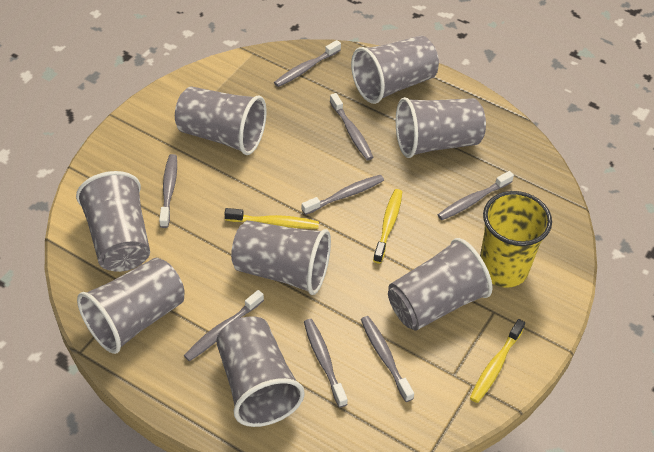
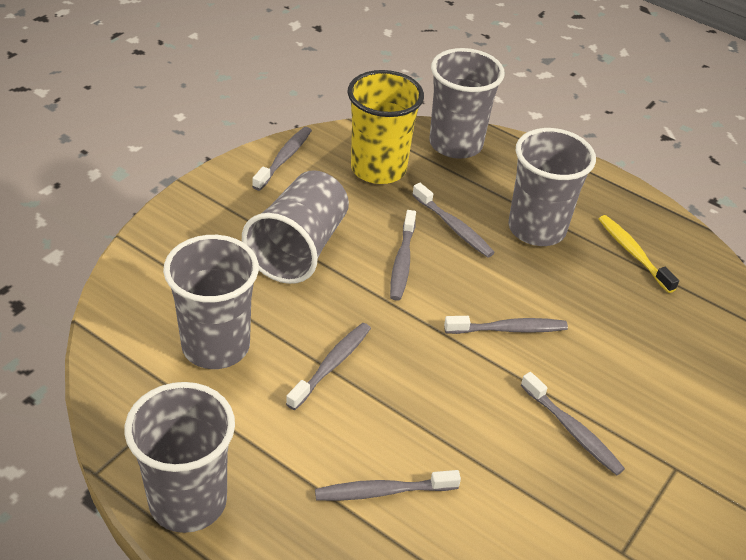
grey cup: 8 -> 5
grey toothbrush: 8 -> 7
yellow toothbrush: 3 -> 1

